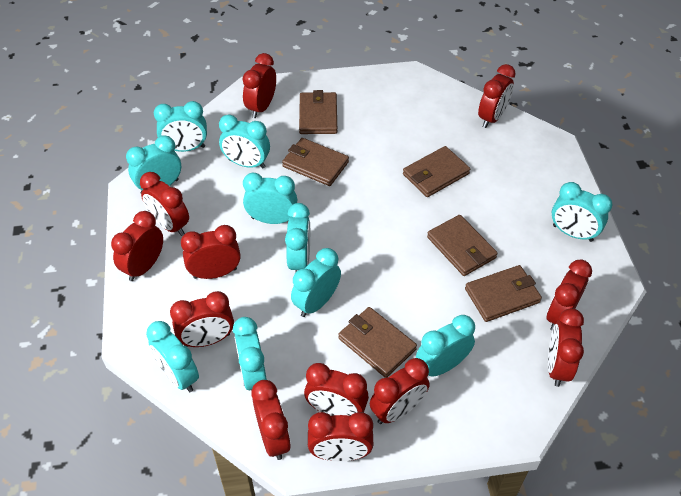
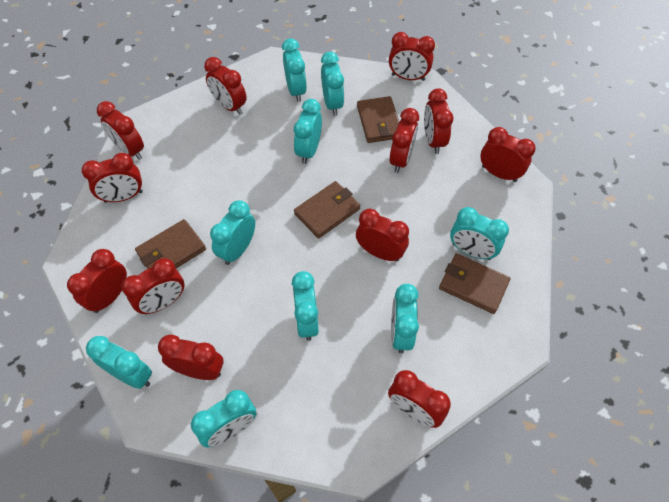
brown wallet: 6 -> 4
turquoise clock: 10 -> 9

